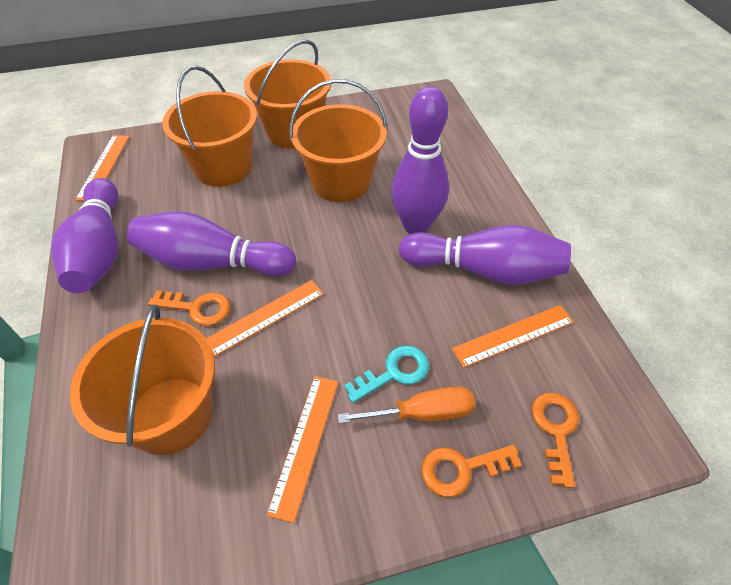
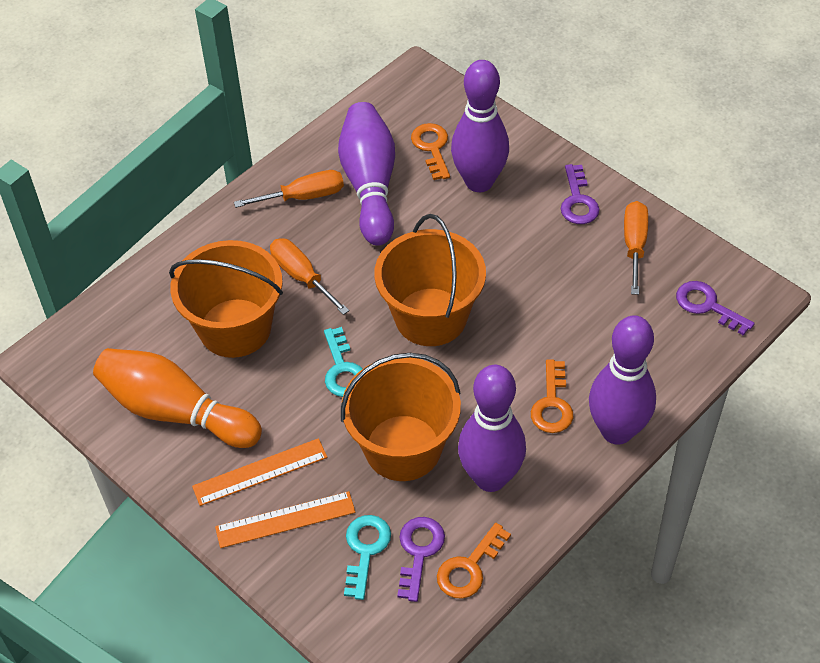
orange bowling pin: 0 -> 1
orange bucket: 4 -> 3
orange ruler: 4 -> 2
orange screwdriver: 1 -> 3
purple key: 0 -> 3
turquoise key: 1 -> 2

